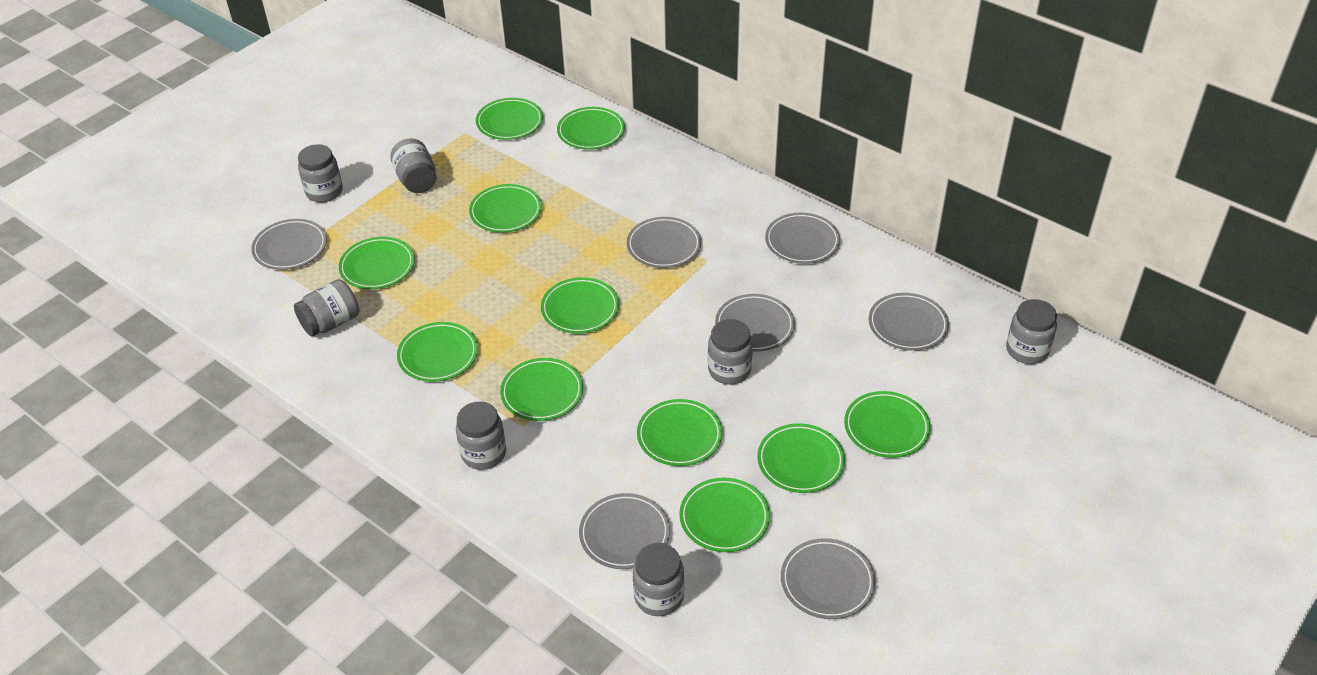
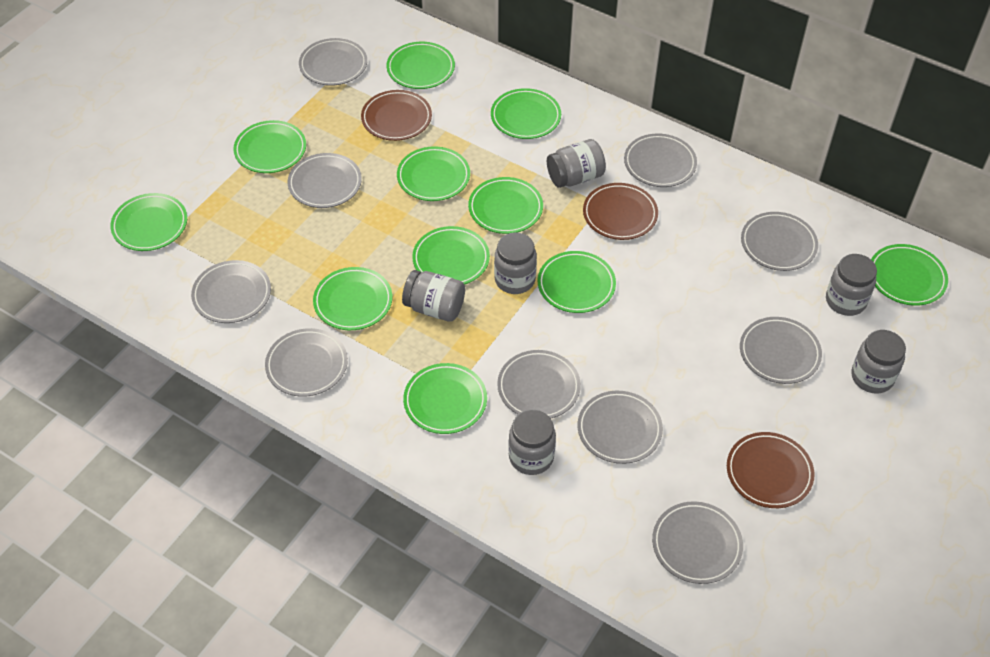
brown plate: 0 -> 3
grey jar: 7 -> 6
grey plate: 7 -> 10

